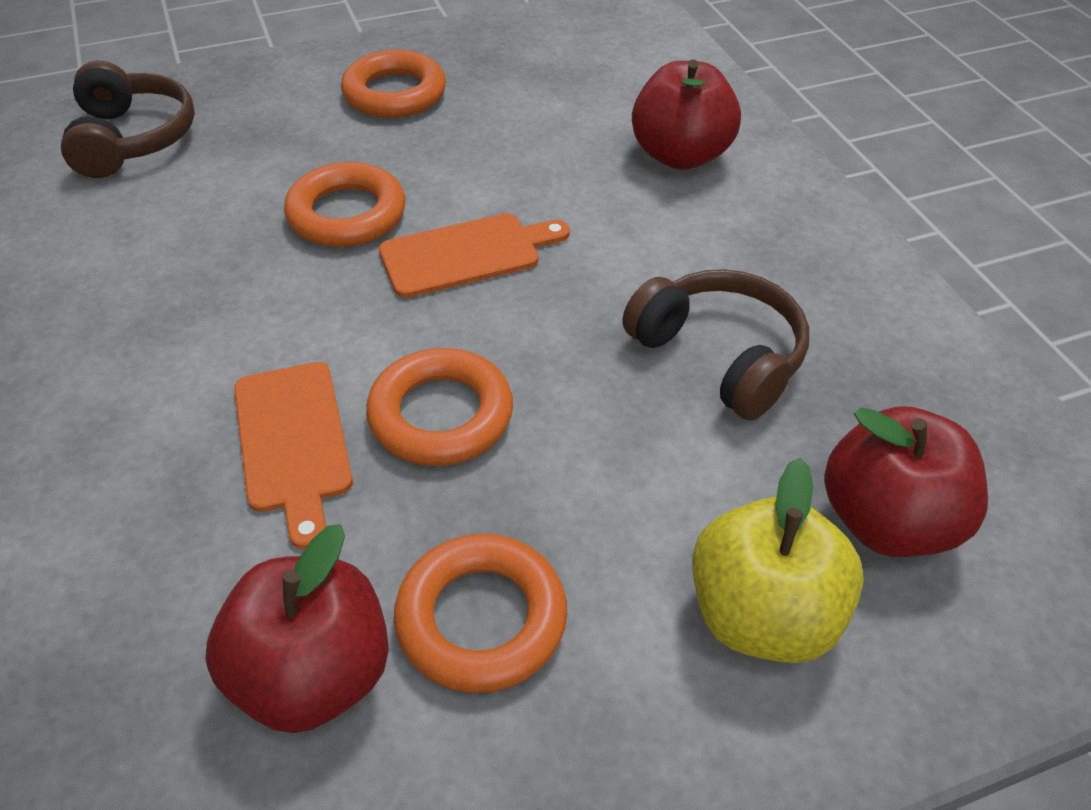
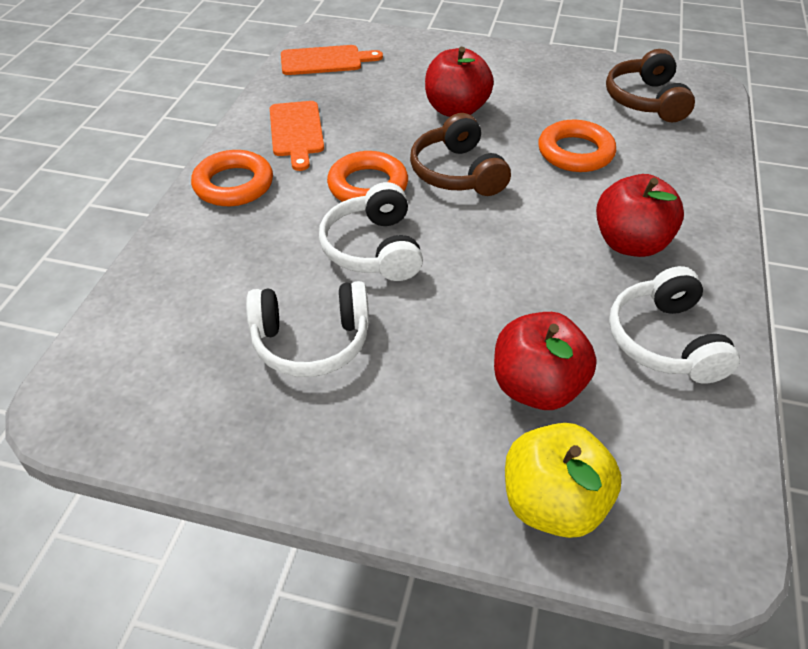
orange ring: 4 -> 3
white headphones: 0 -> 3

